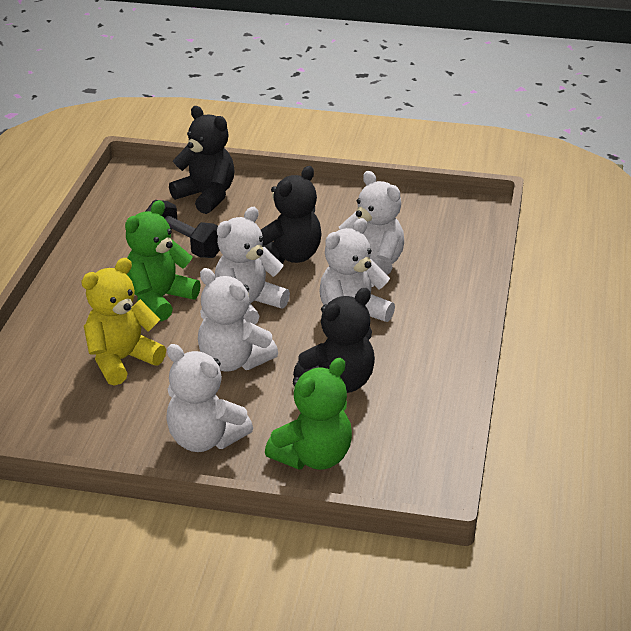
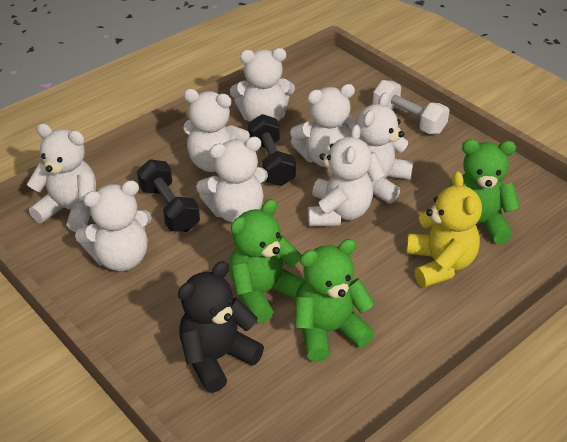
black dumbbell: 1 -> 2
black teddy bear: 3 -> 1
green teddy bear: 2 -> 3
white dumbbell: 0 -> 1
white teddy bear: 5 -> 8

